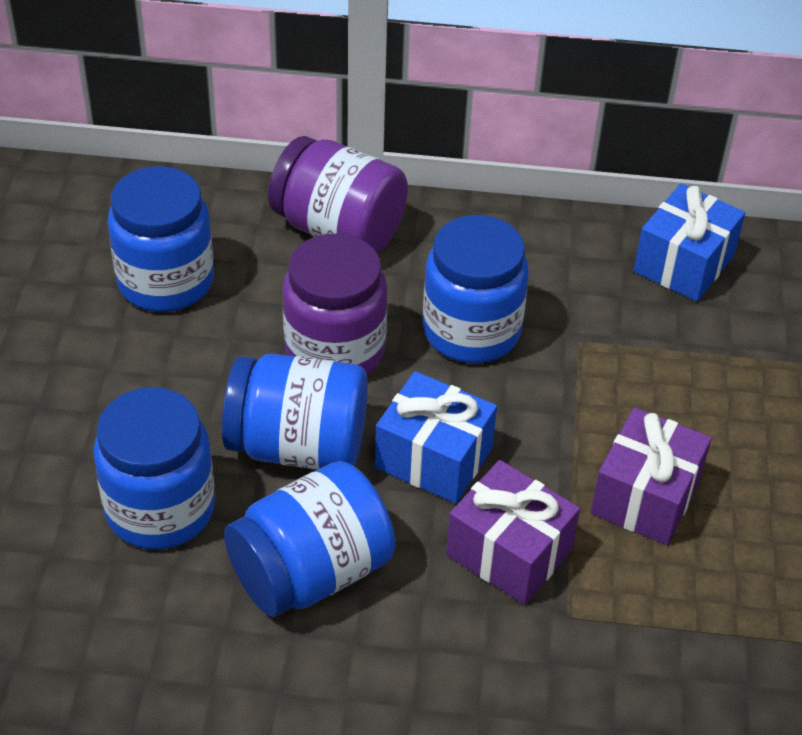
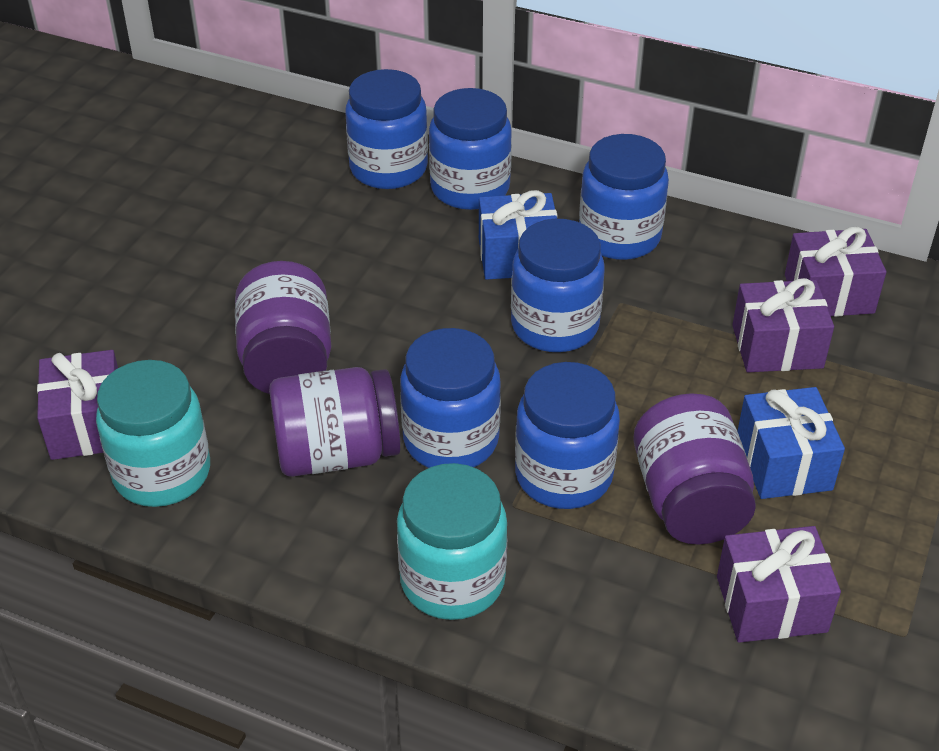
blue jar: 5 -> 6
purple gift: 2 -> 4
purple jar: 2 -> 3
turquoise jar: 0 -> 2

